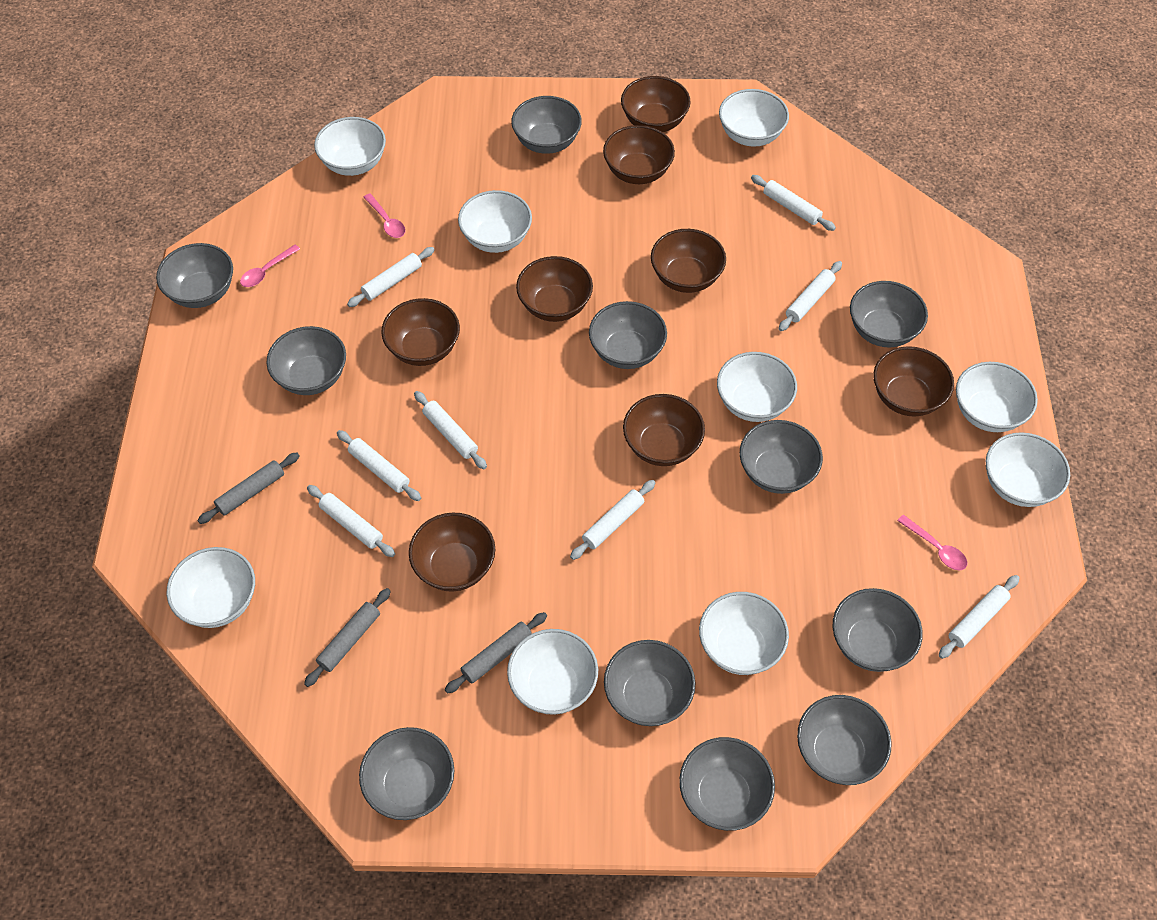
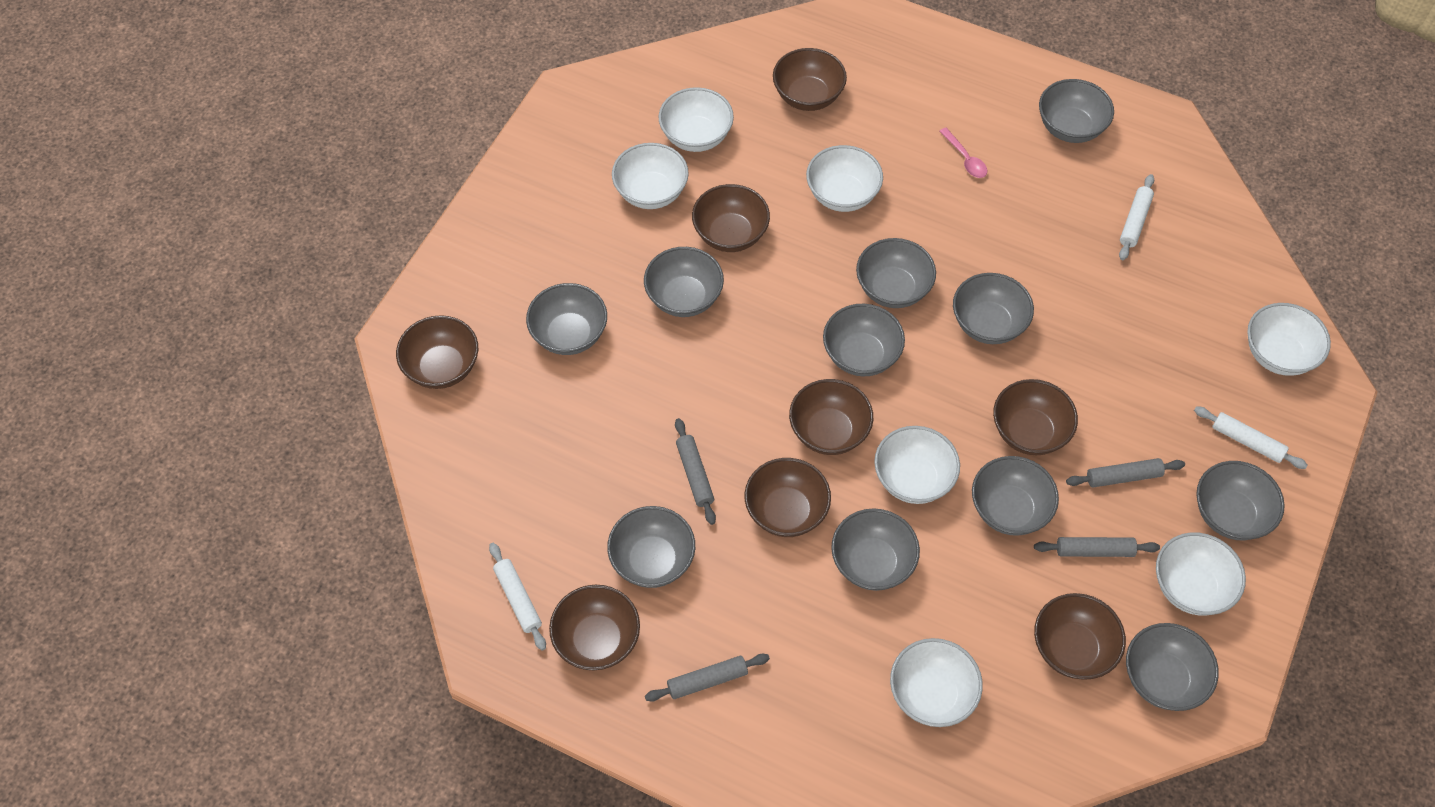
grey rolling pin: 3 -> 4
pink spoon: 3 -> 1
white bowl: 9 -> 7
white rolling pin: 8 -> 3

